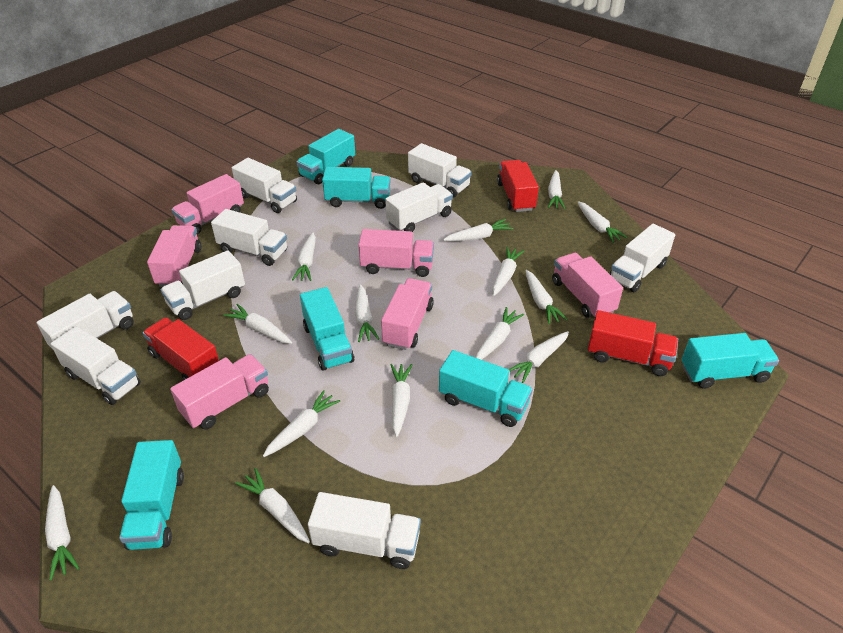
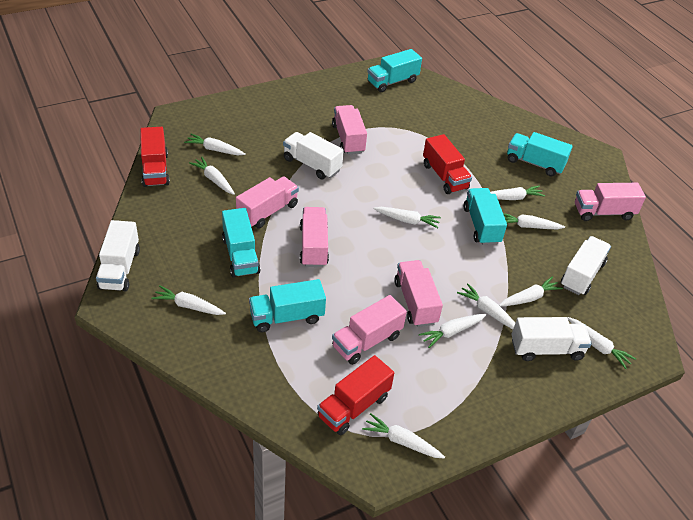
turquoise truck: 6 -> 5
white carrot: 14 -> 11
white truck: 9 -> 4

